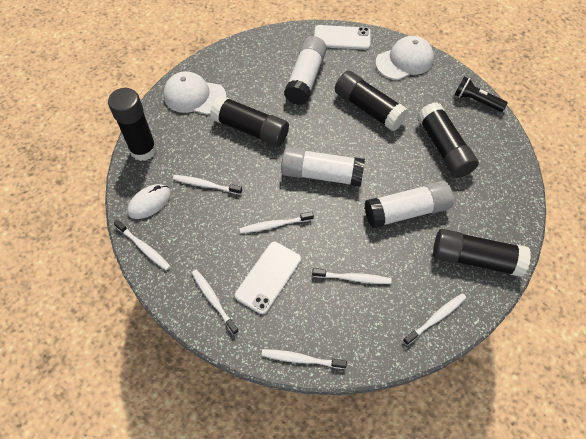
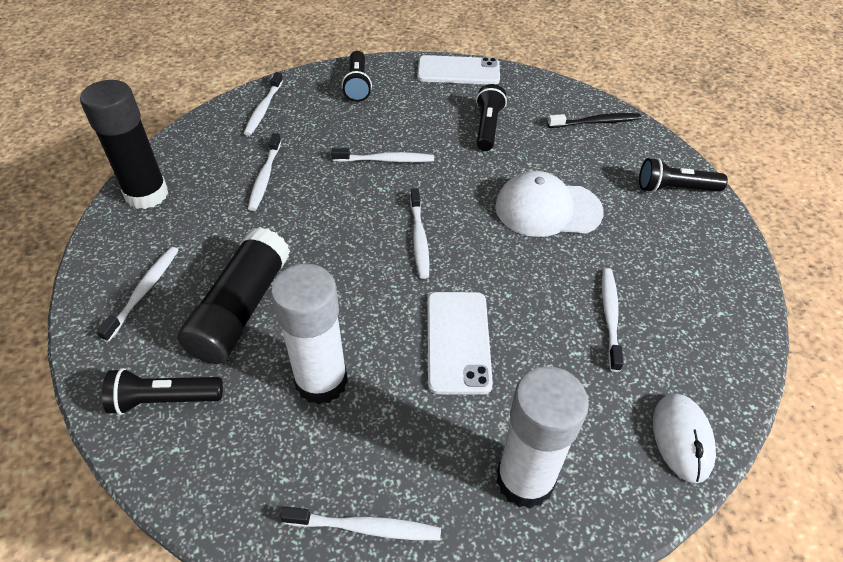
black flashlight: 1 -> 4
black glue stick: 5 -> 2
black toothbrush: 0 -> 1
white cap: 2 -> 1
white glue stick: 3 -> 2

